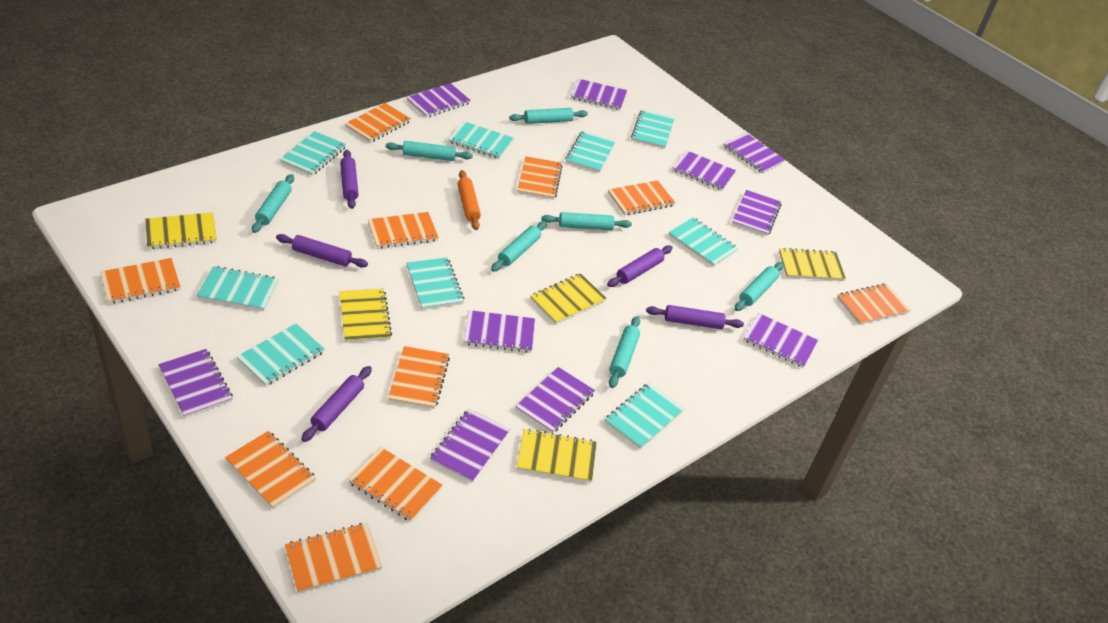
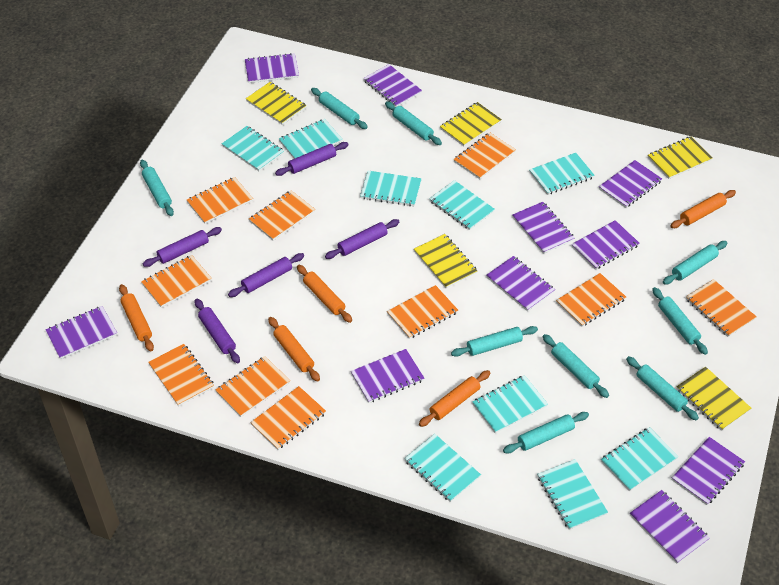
orange rolling pin: 1 -> 5
turquoise rolling pin: 7 -> 9

